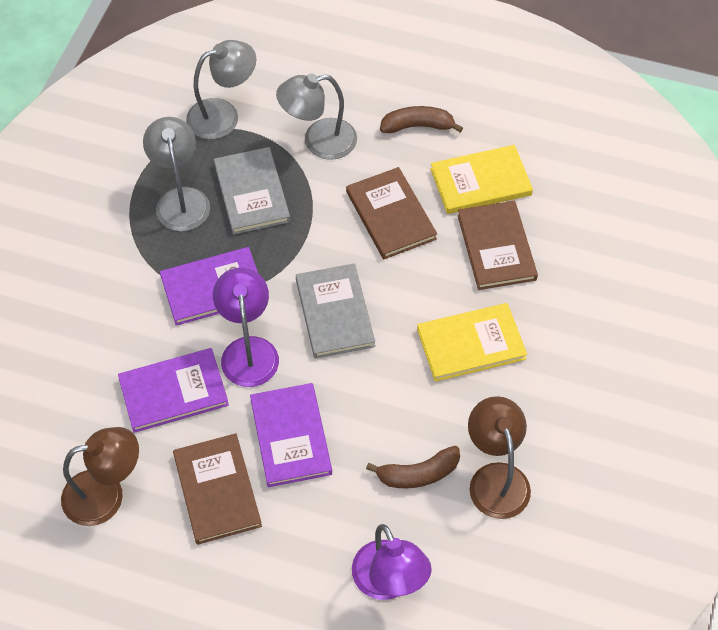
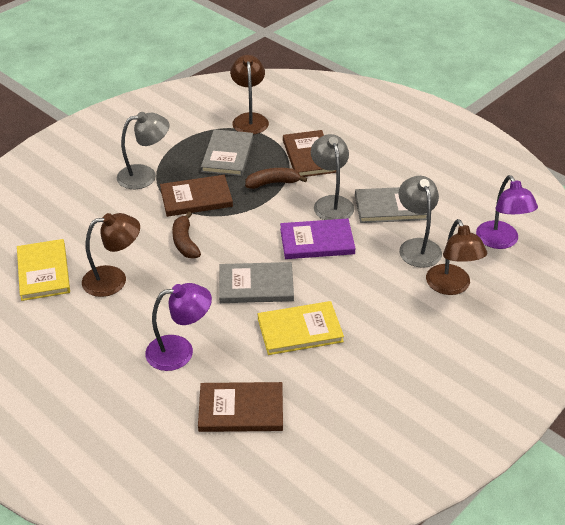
brown lamp: 2 -> 3
grey book: 2 -> 3
purple book: 3 -> 1

